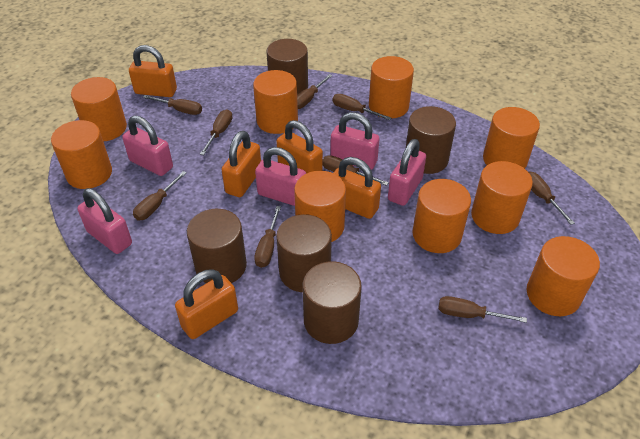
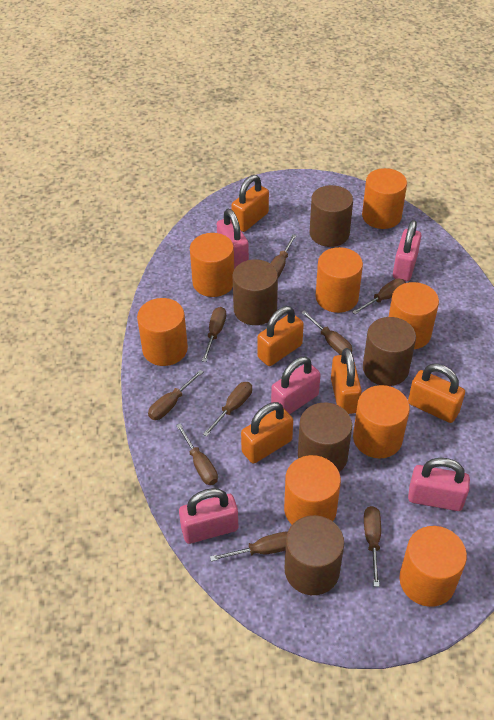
orange cylinder: 9 -> 8

